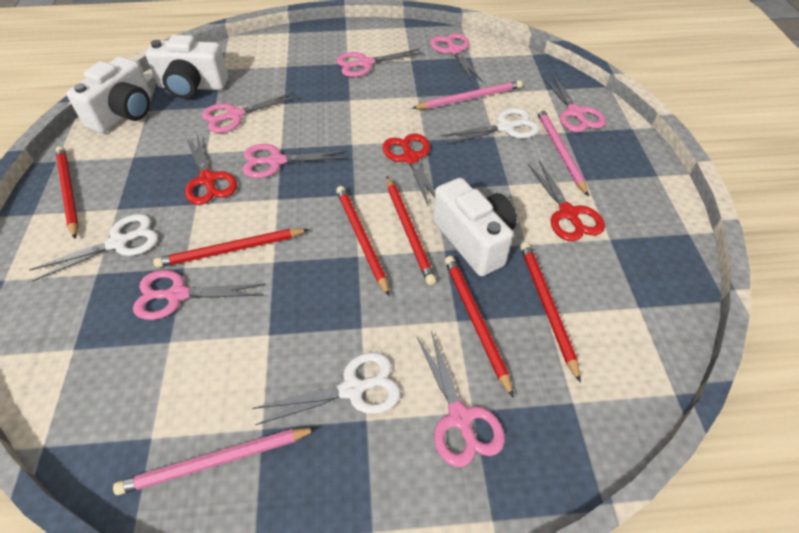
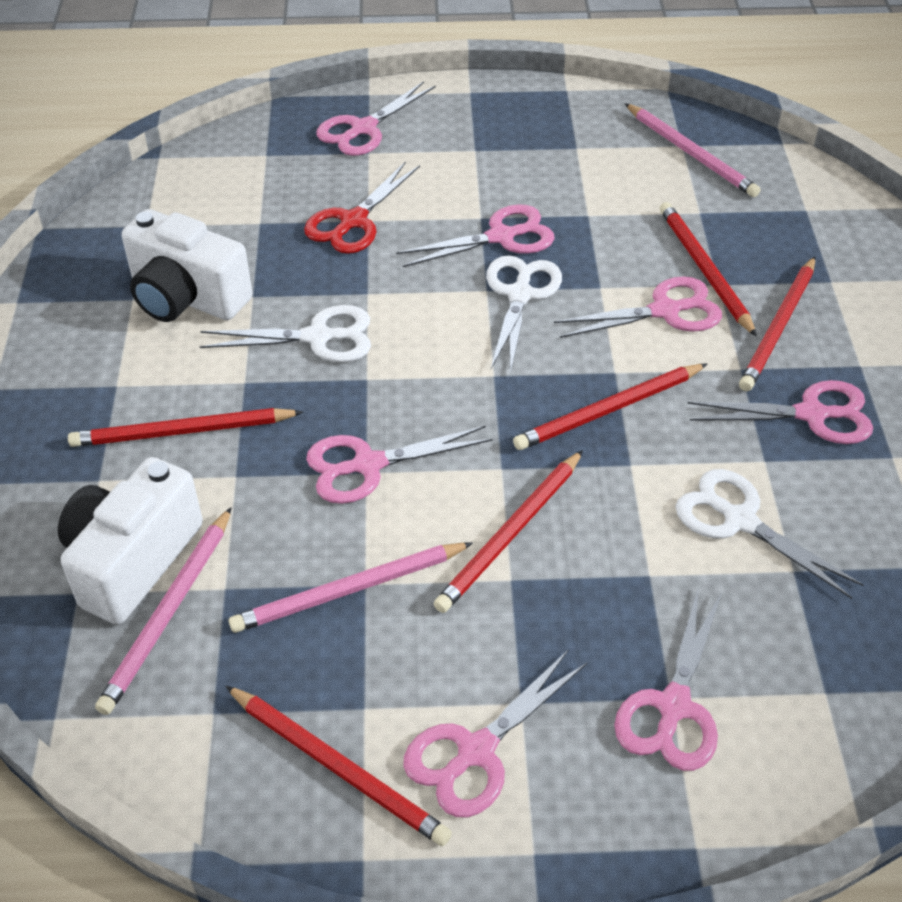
red scissors: 3 -> 1
white camera: 3 -> 2

